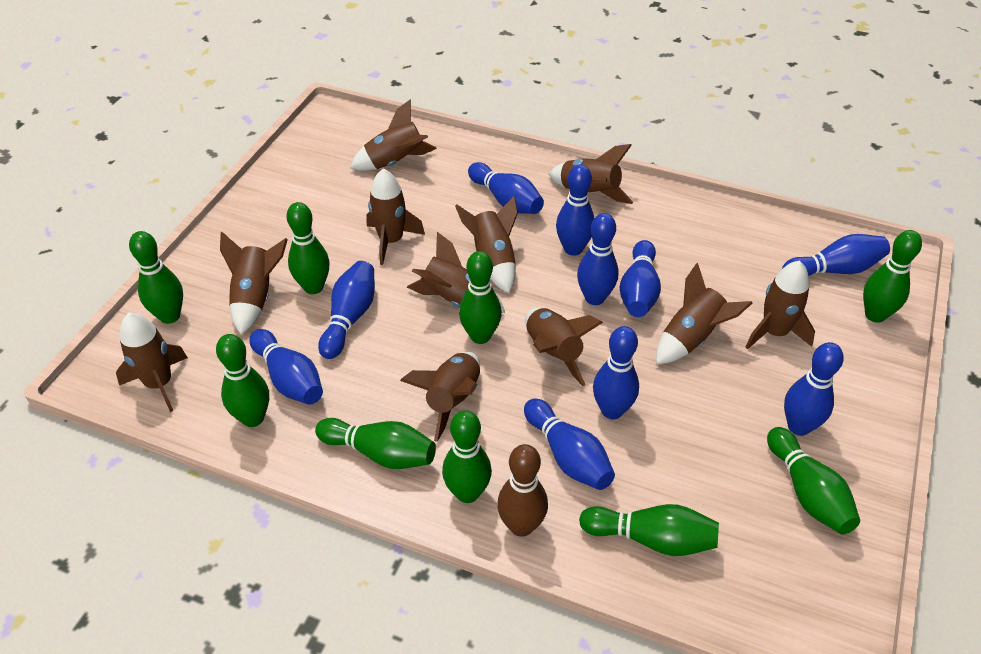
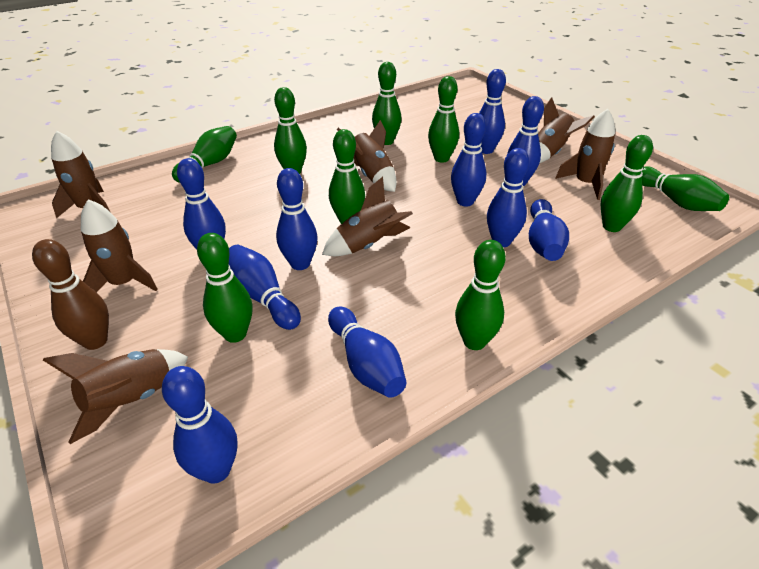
brown rocket: 11 -> 7

